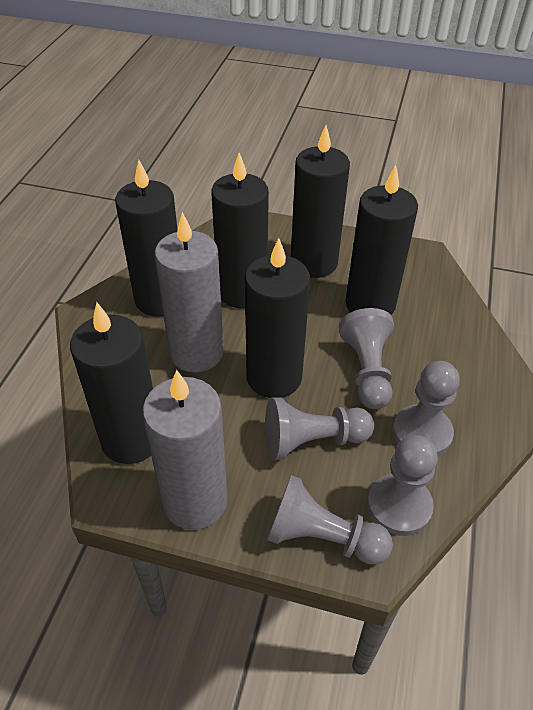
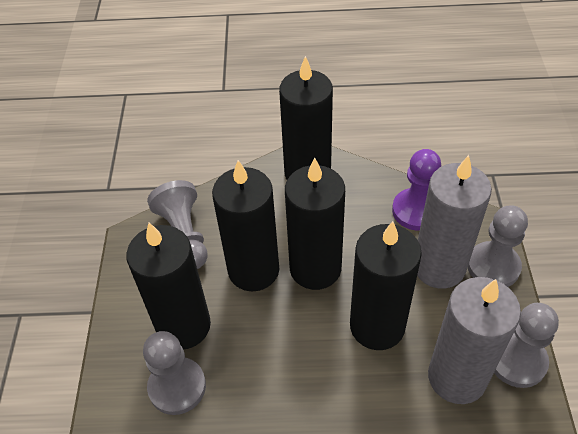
black candle: 6 -> 5
grey pawn: 5 -> 4
purple pawn: 0 -> 1

